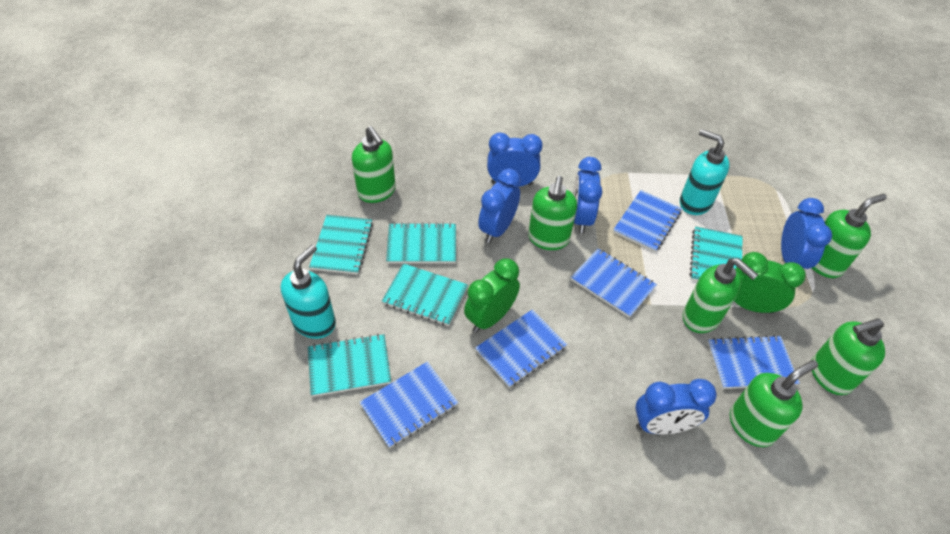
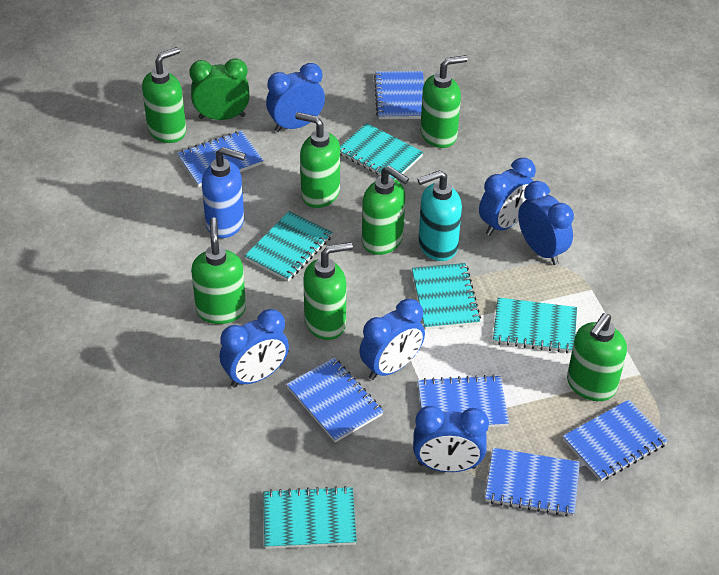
blue clock: 5 -> 6
blue notebook: 5 -> 6
blue soap dispenser: 0 -> 1
green clock: 2 -> 1
green soap dispenser: 6 -> 7
turquoise soap dispenser: 2 -> 1

